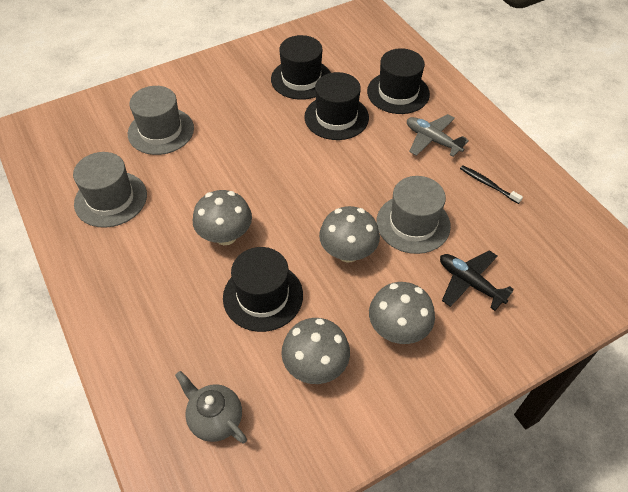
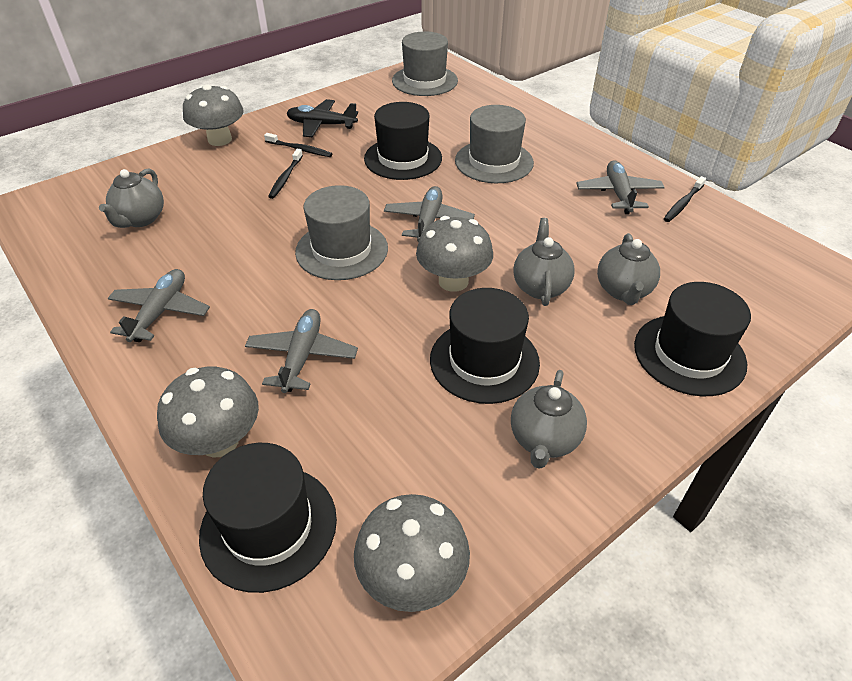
black toothbrush: 1 -> 3
grey plane: 1 -> 4
grey teapot: 1 -> 4

